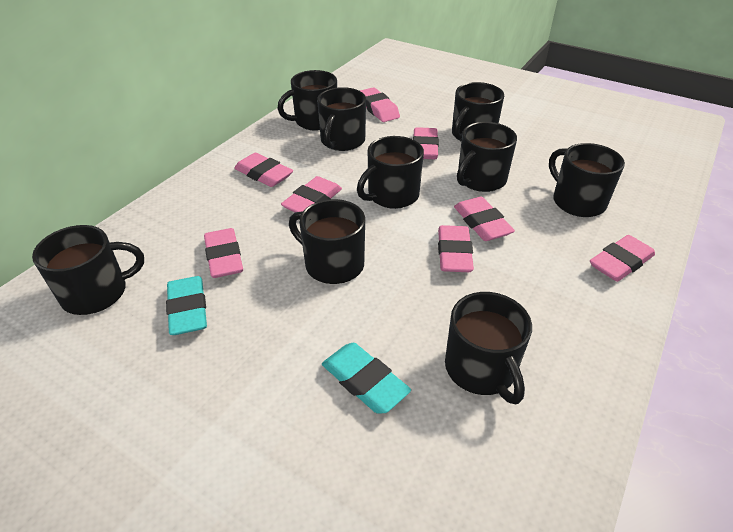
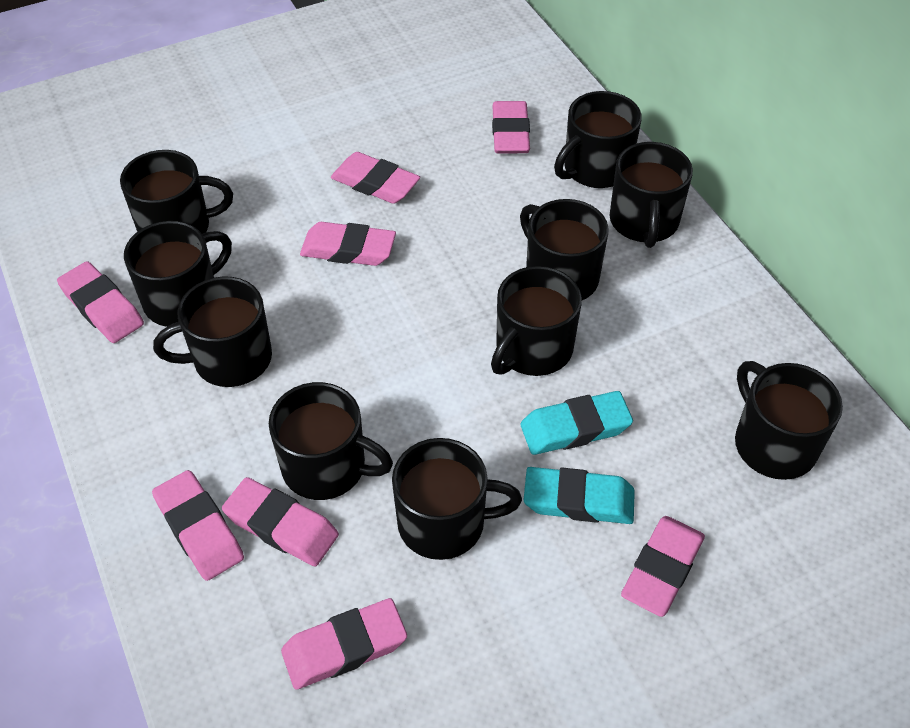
black mug: 9 -> 10

